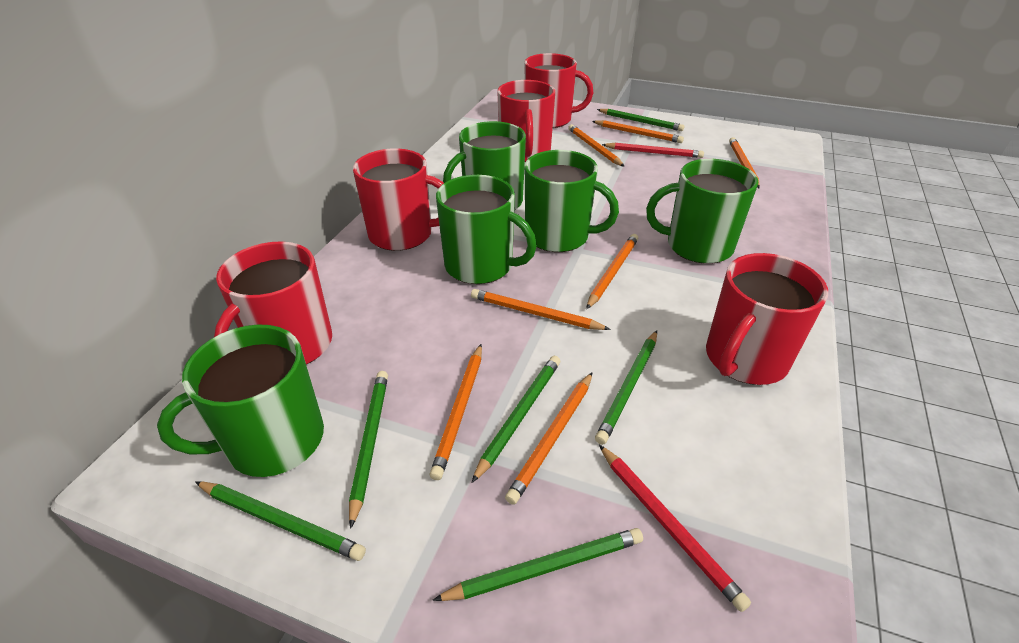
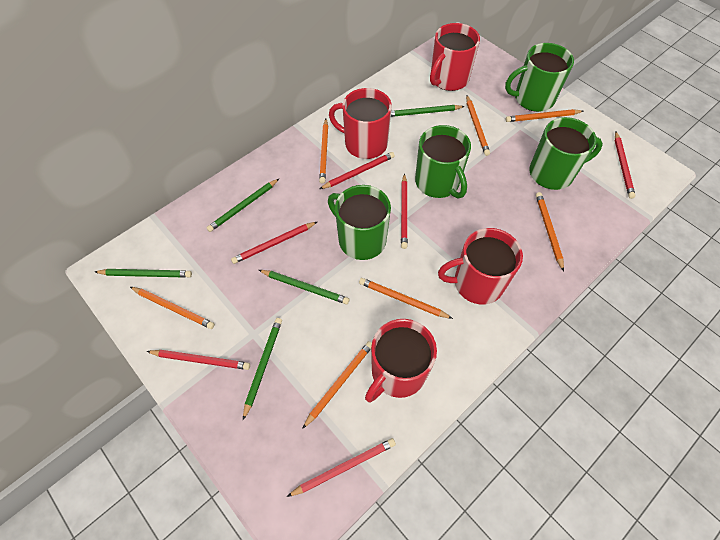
green mug: 5 -> 4
green pencil: 6 -> 5
red mug: 5 -> 4
red pencil: 2 -> 6

